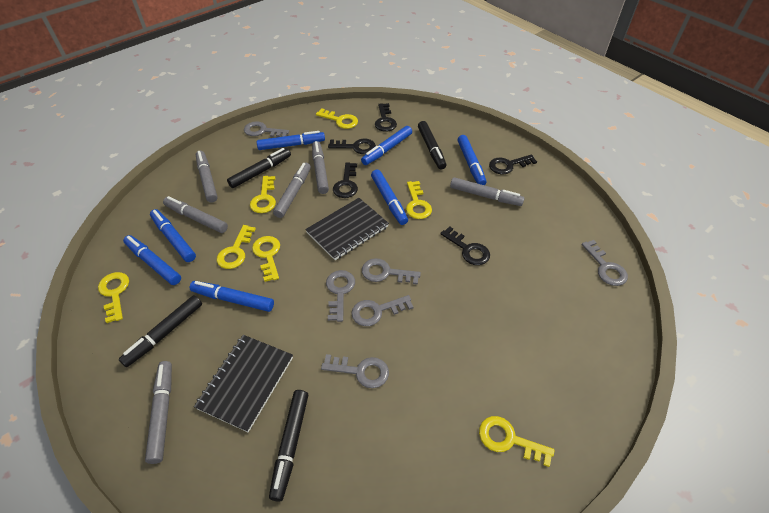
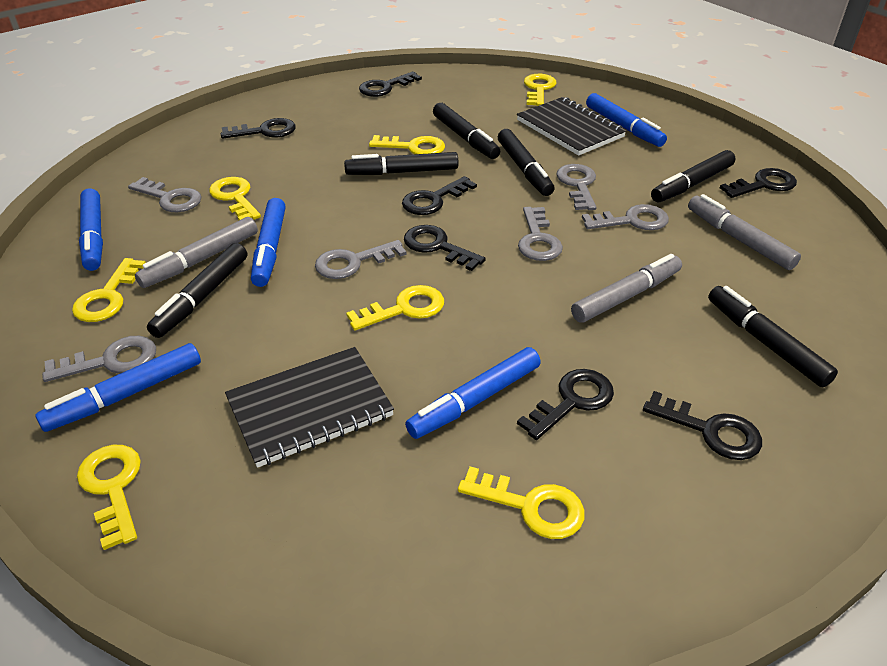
black key: 5 -> 7
black marker: 4 -> 6
blue marker: 7 -> 5
grey marker: 6 -> 3

